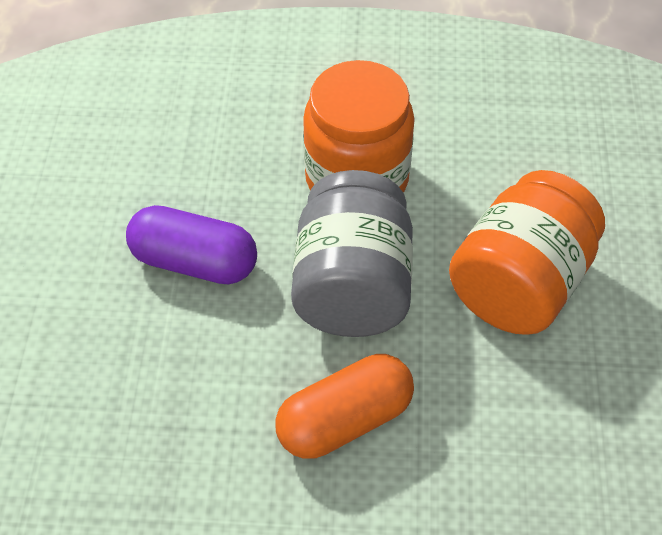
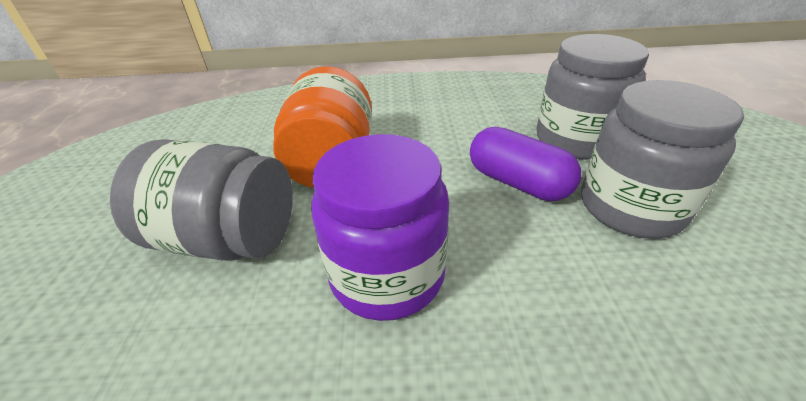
grey jar: 1 -> 3
orange capsule: 1 -> 0
orange jar: 2 -> 1
purple jar: 0 -> 1

